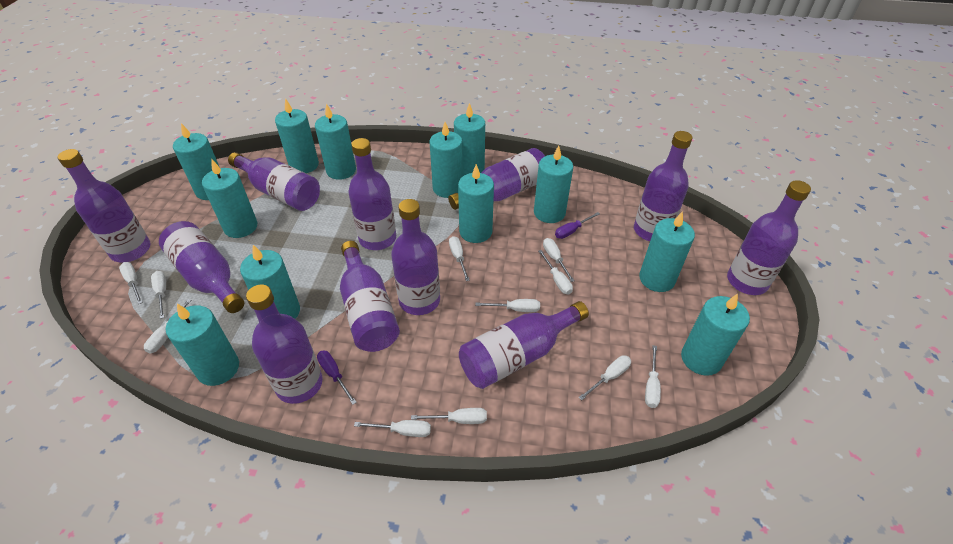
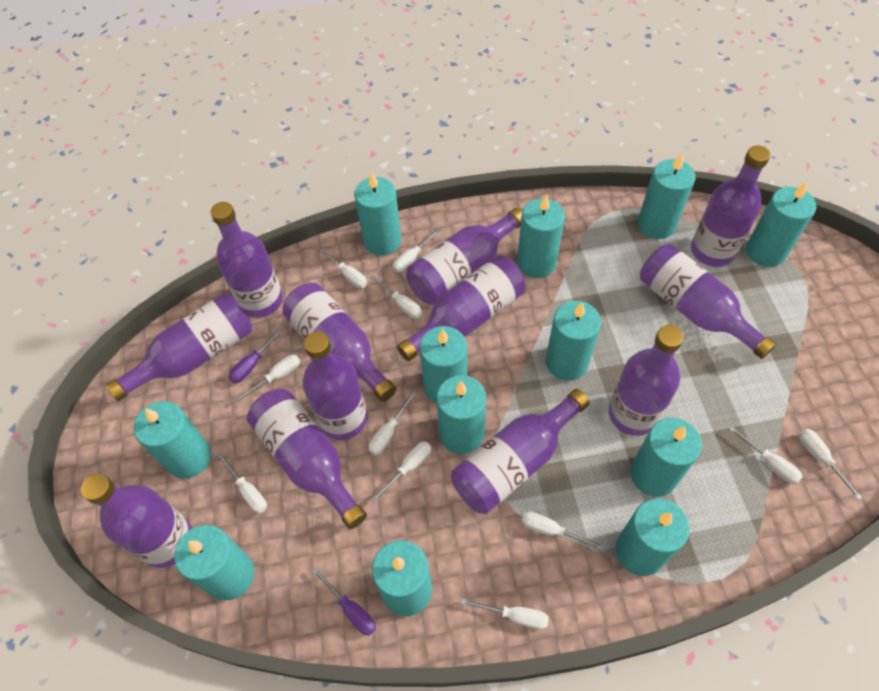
purple bottle: 11 -> 12

